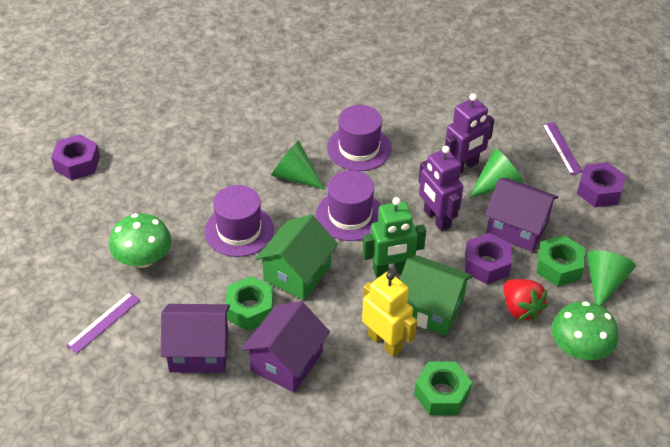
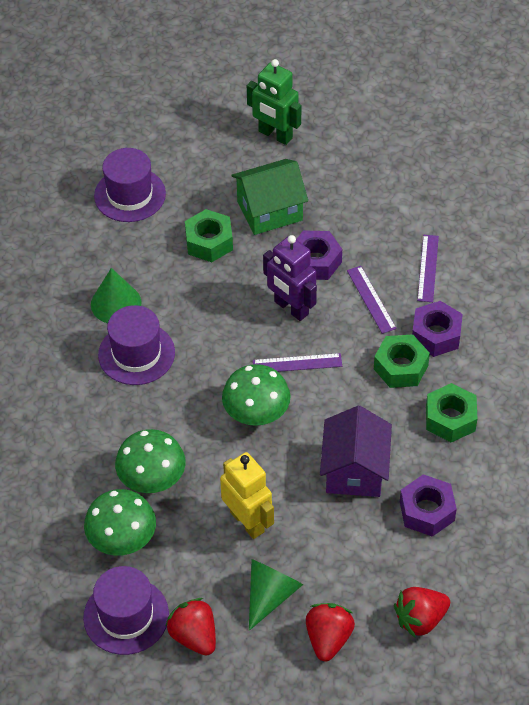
green cone: 3 -> 2
green house: 2 -> 1
green mushroom: 2 -> 3
purple house: 3 -> 1
purple robot: 2 -> 1
purple ruler: 2 -> 3
red strawberry: 1 -> 3

